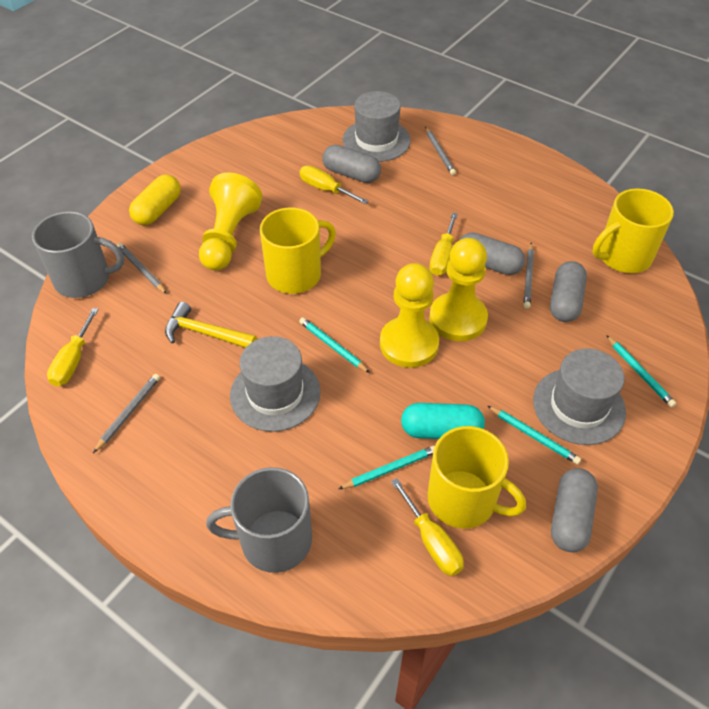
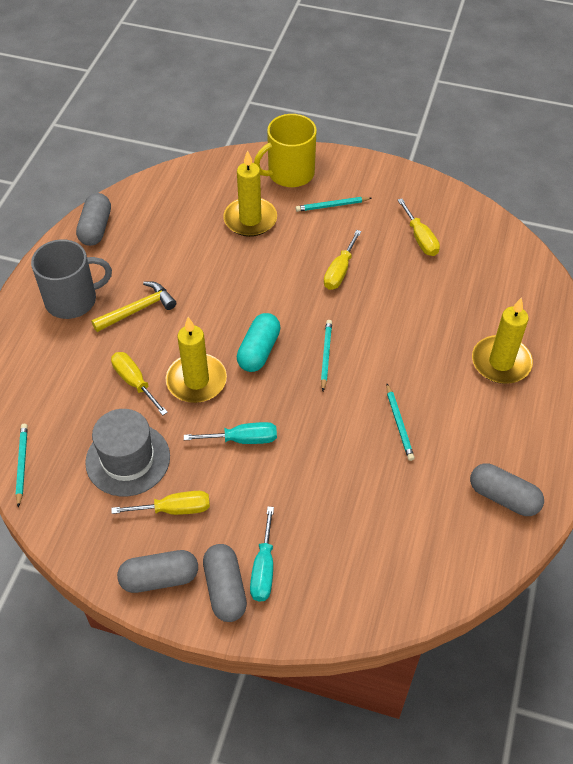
grey hat: 3 -> 1
grey mug: 2 -> 1
grey pencil: 4 -> 0
turquoise screwdriver: 0 -> 2
yellow candle: 0 -> 3
yellow capsule: 1 -> 0
yellow mug: 3 -> 1
yellow pawn: 3 -> 0

